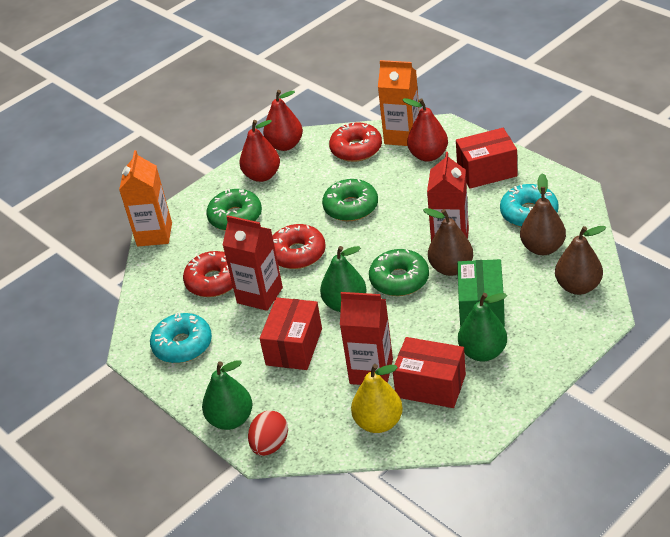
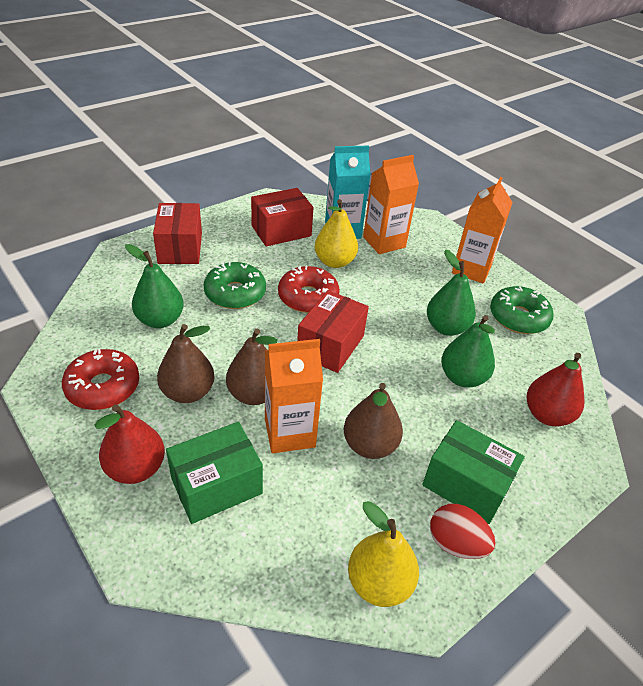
green box: 1 -> 2
green donut: 3 -> 2
orange carton: 2 -> 3
red carton: 3 -> 0
red donut: 3 -> 2
red pear: 3 -> 2
turquoise carton: 0 -> 1
turquoise donut: 2 -> 0
yellow pear: 1 -> 2

